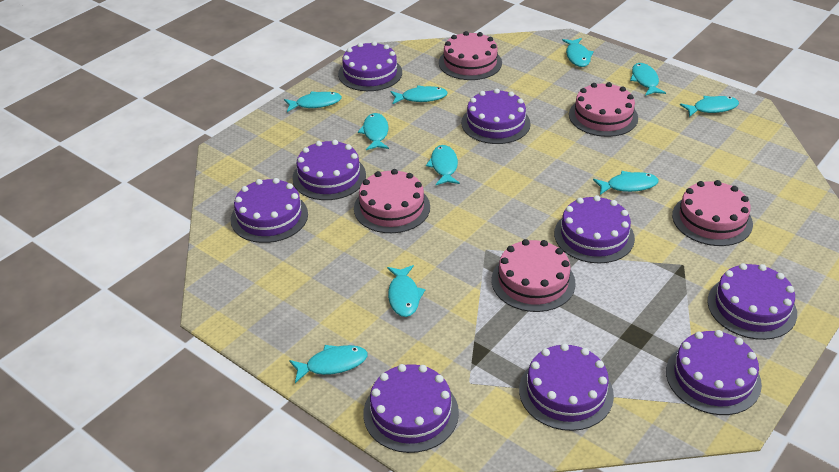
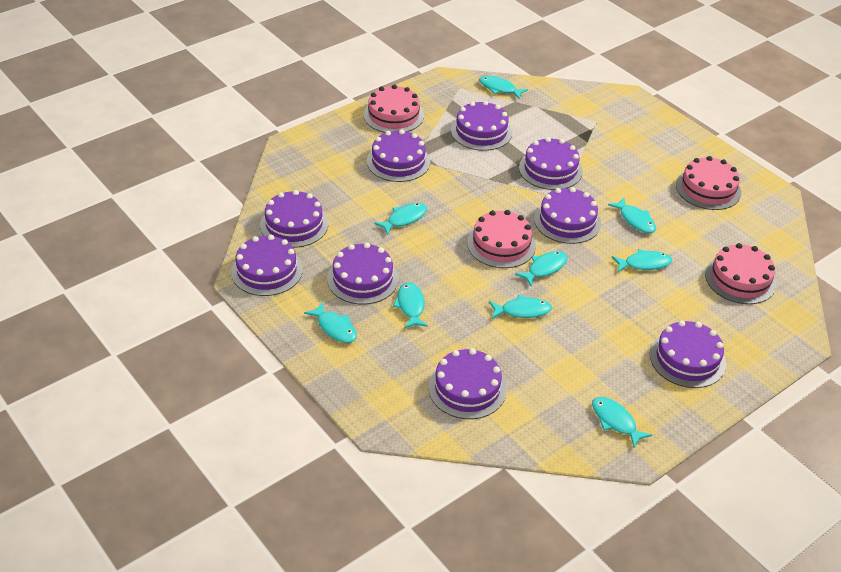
pink cake: 5 -> 4
turquoise fish: 10 -> 9

